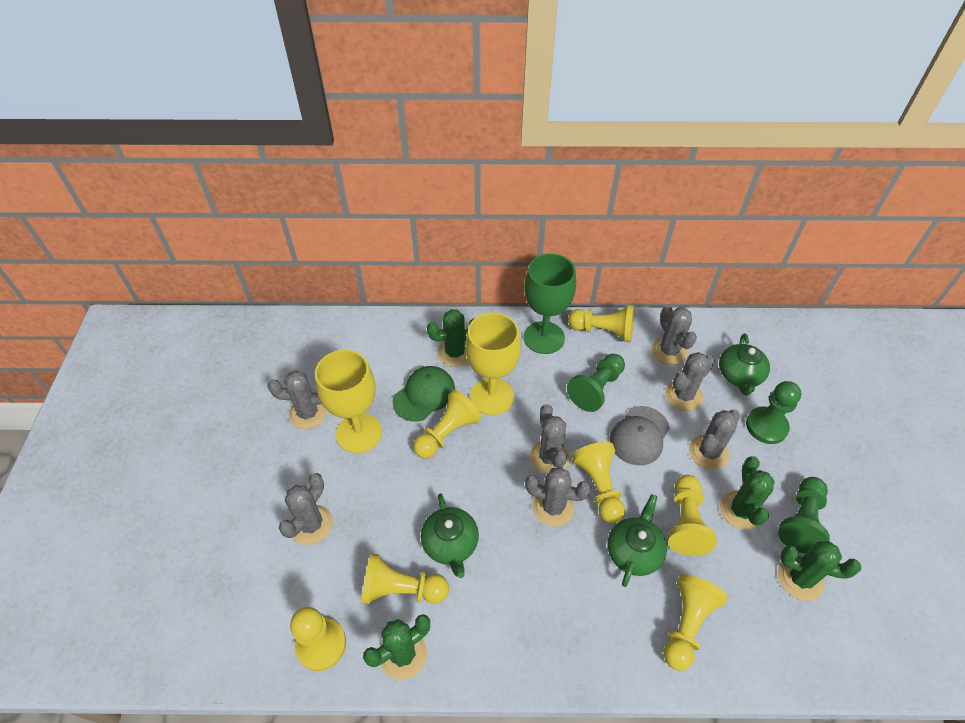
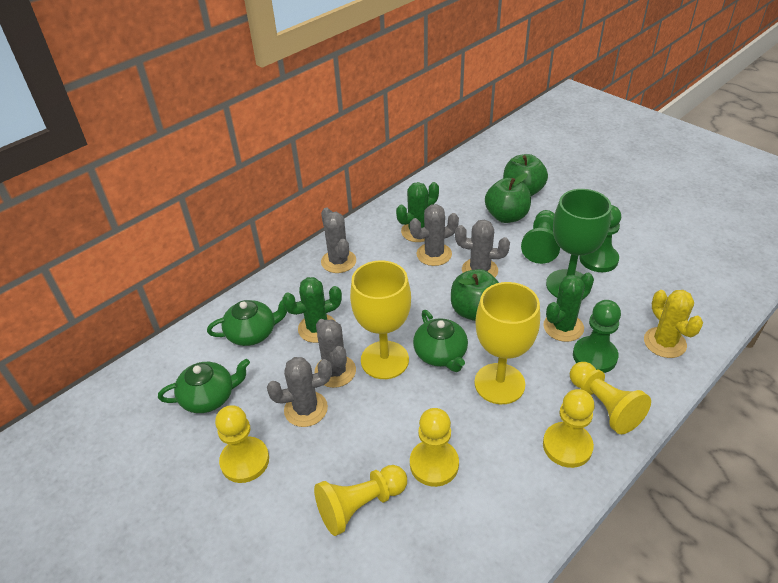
green apple: 0 -> 3
green cactus: 4 -> 3
green cap: 1 -> 0
grey cactus: 7 -> 5
grey cap: 1 -> 0
yellow cactus: 0 -> 1
yellow pawn: 7 -> 5

